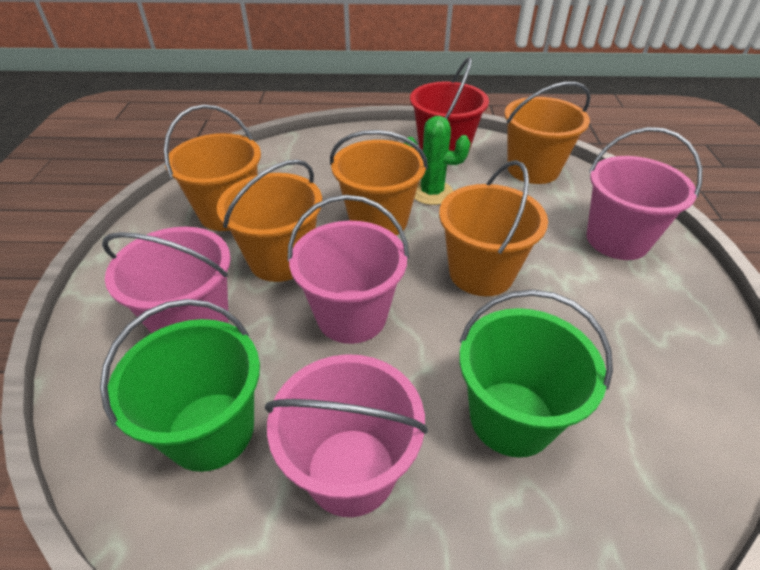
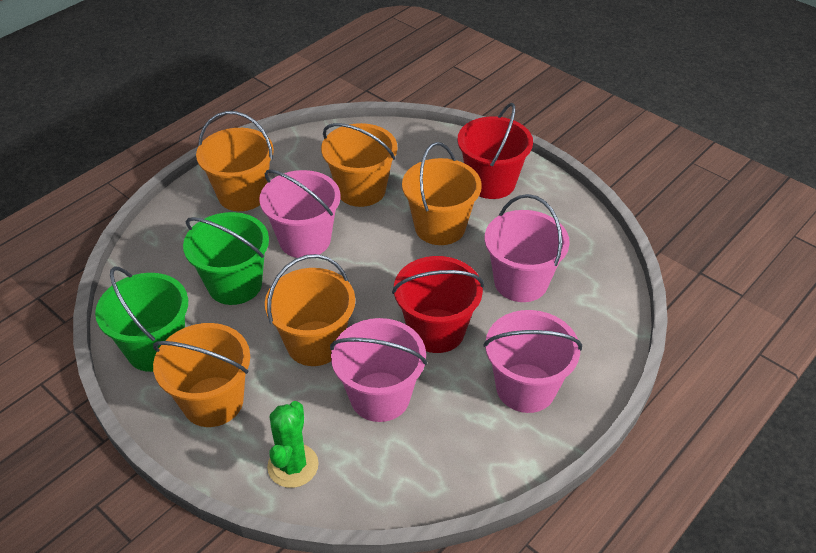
red bucket: 1 -> 2

